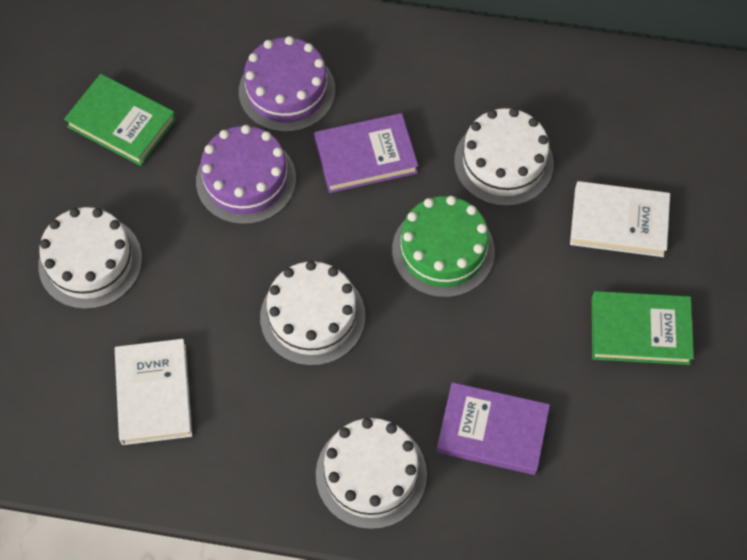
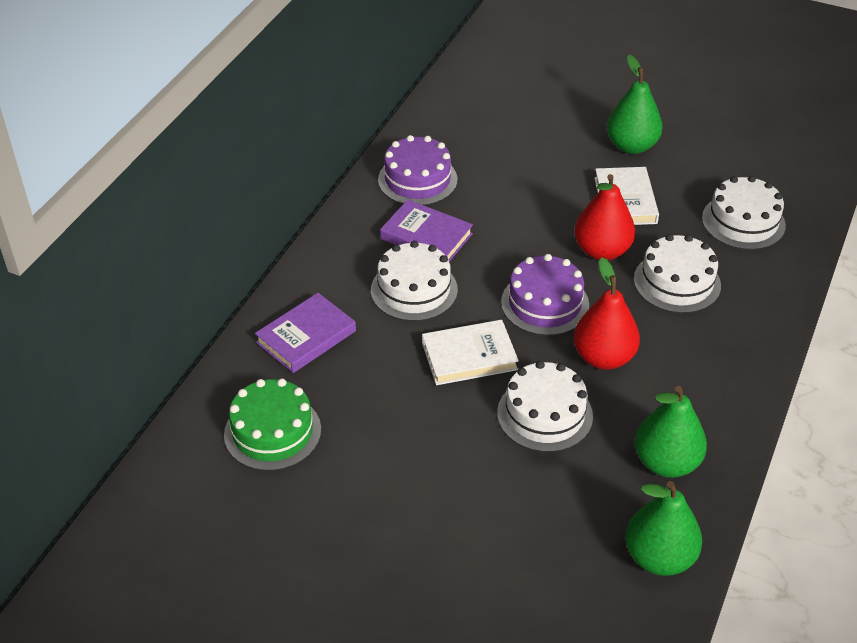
green book: 2 -> 0
green pear: 0 -> 3
red pear: 0 -> 2

